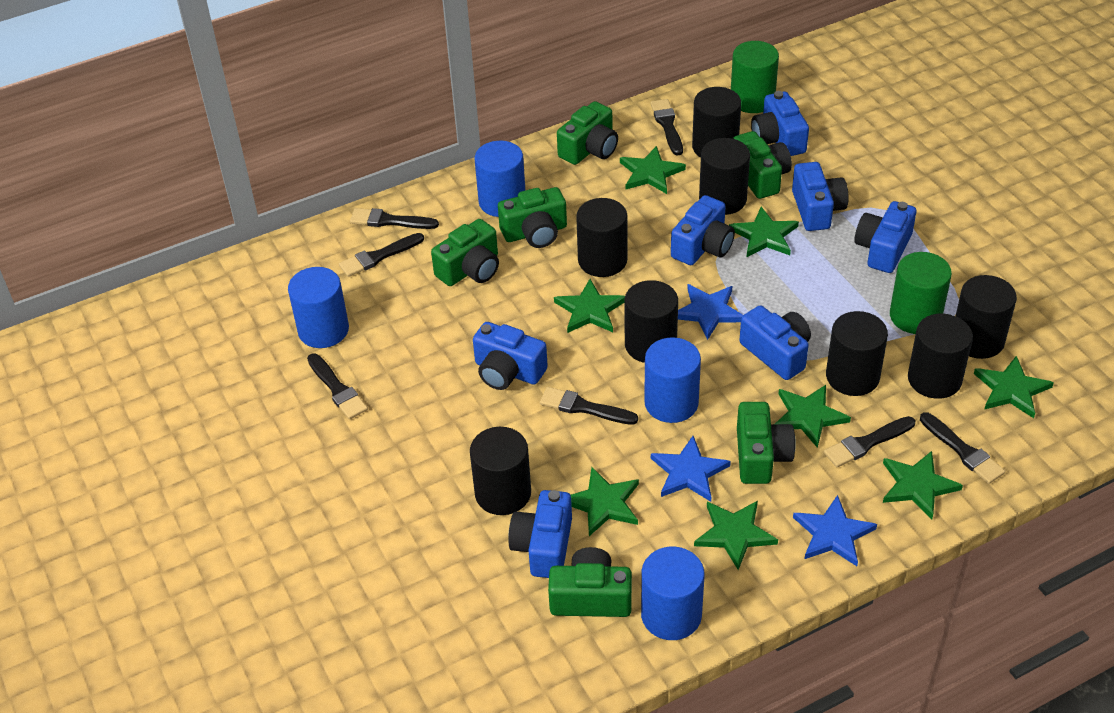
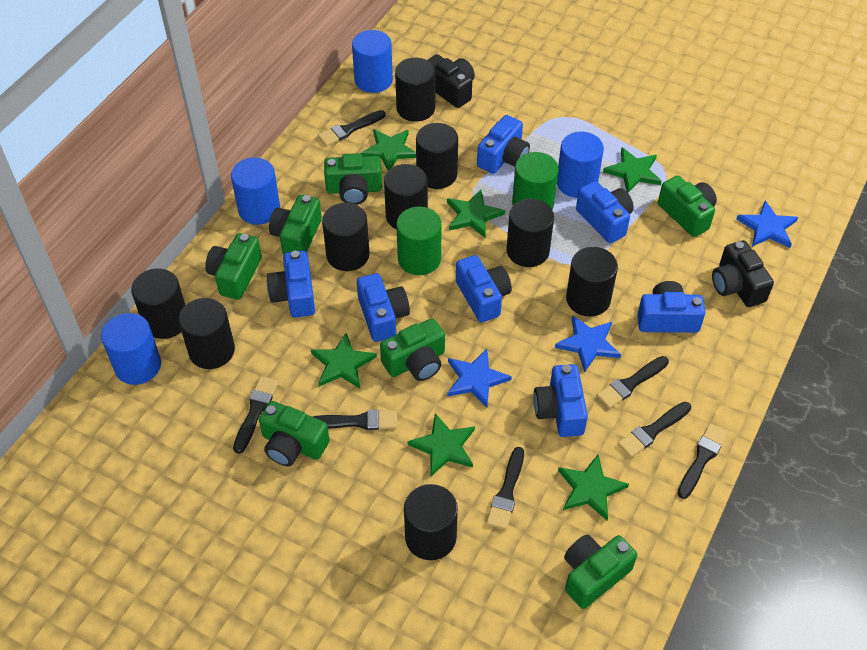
black camera: 0 -> 2
black cylinder: 8 -> 9
green camera: 6 -> 7
green star: 8 -> 6

